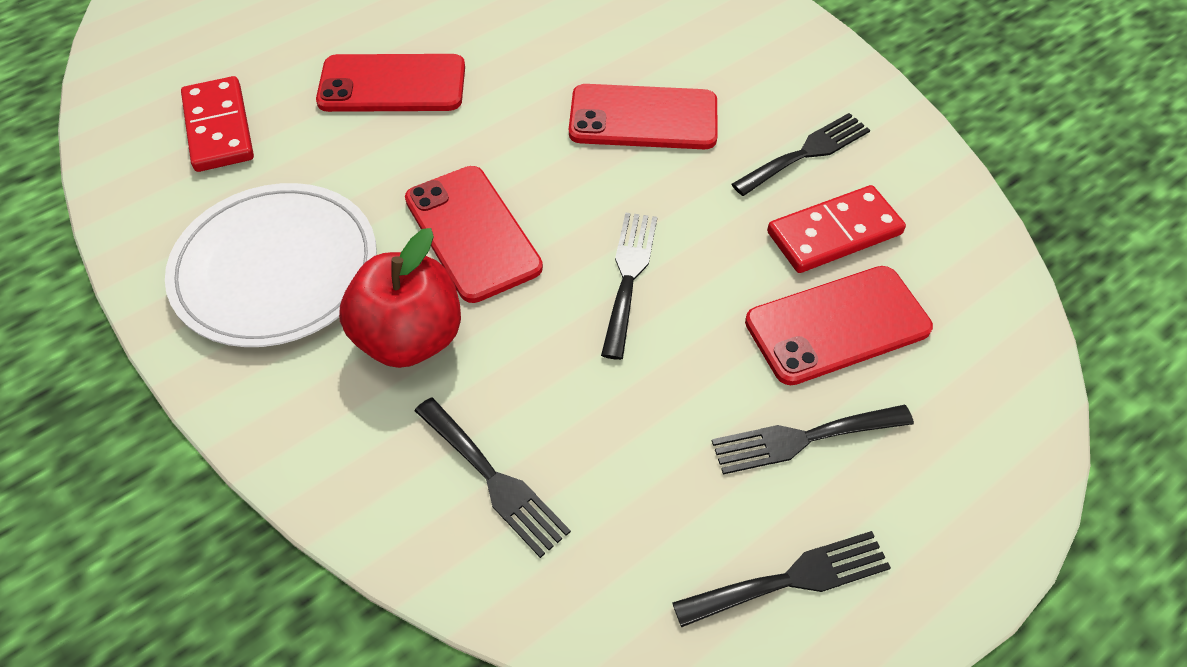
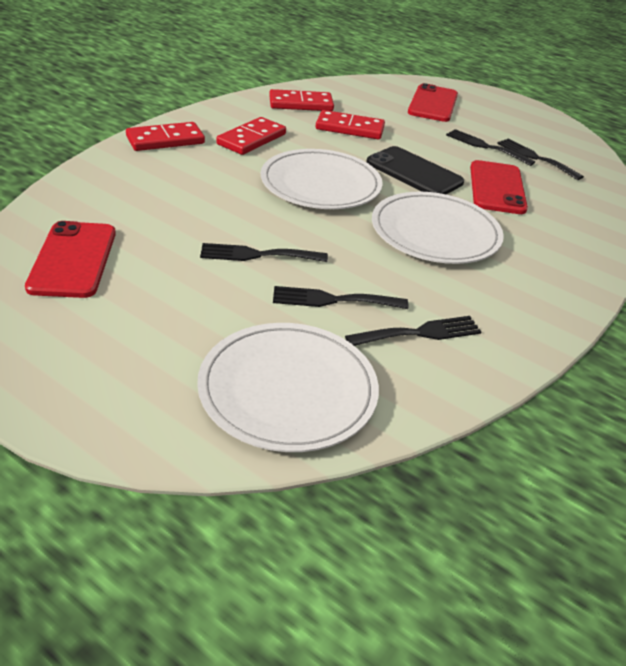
black phone: 0 -> 1
red apple: 1 -> 0
red domino: 2 -> 4
red phone: 4 -> 3
white plate: 1 -> 3

